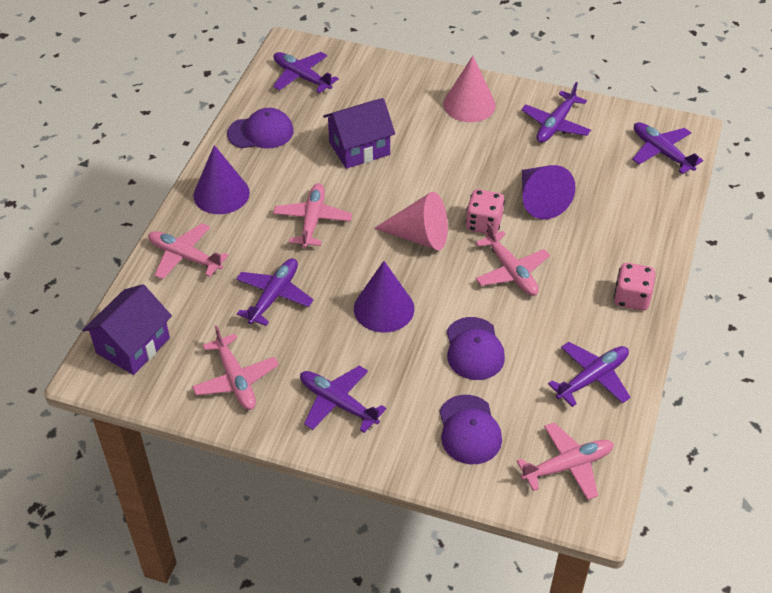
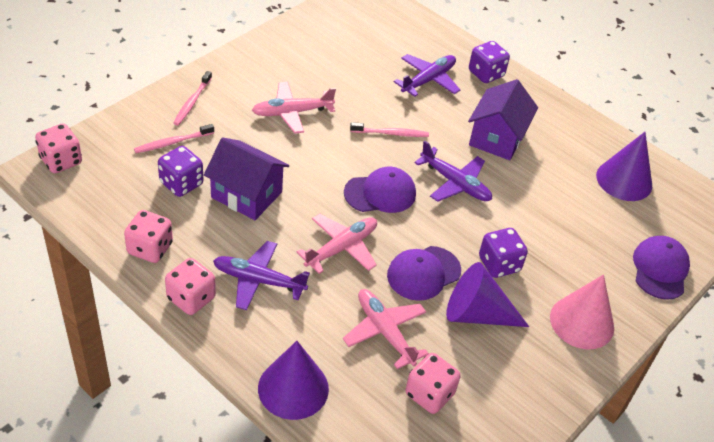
pink cone: 2 -> 1
pink dice: 2 -> 4
pink plane: 5 -> 3
pink toothbrush: 0 -> 3
purple dice: 0 -> 3
purple plane: 6 -> 3

